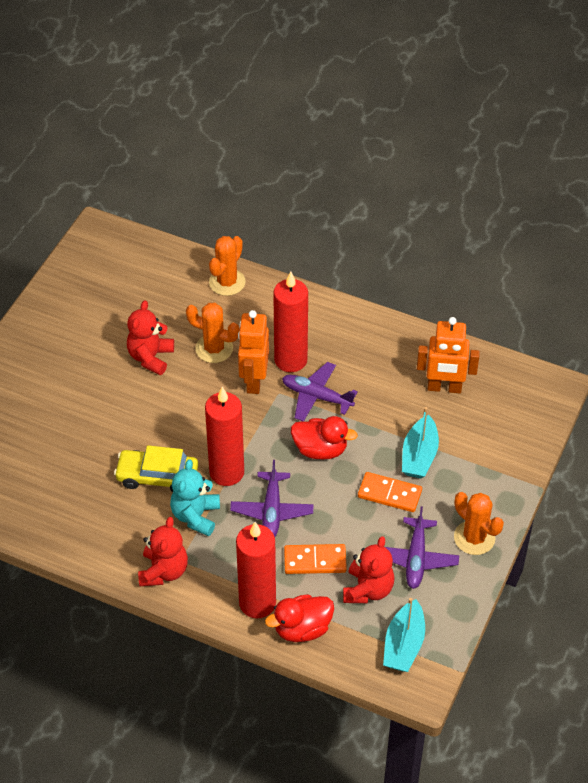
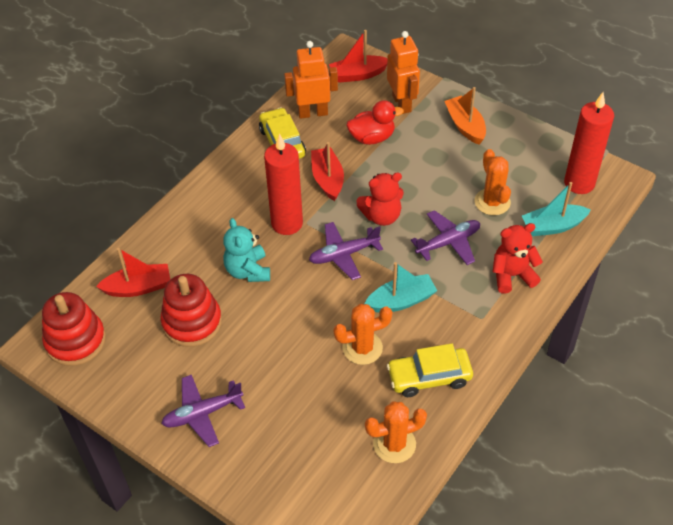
orange boat: 0 -> 1
orange domino: 2 -> 0
red boat: 0 -> 3
red candle: 3 -> 2
red duck: 2 -> 1
red stacking toy: 0 -> 2
red teddy bear: 3 -> 2
yellow car: 1 -> 2

